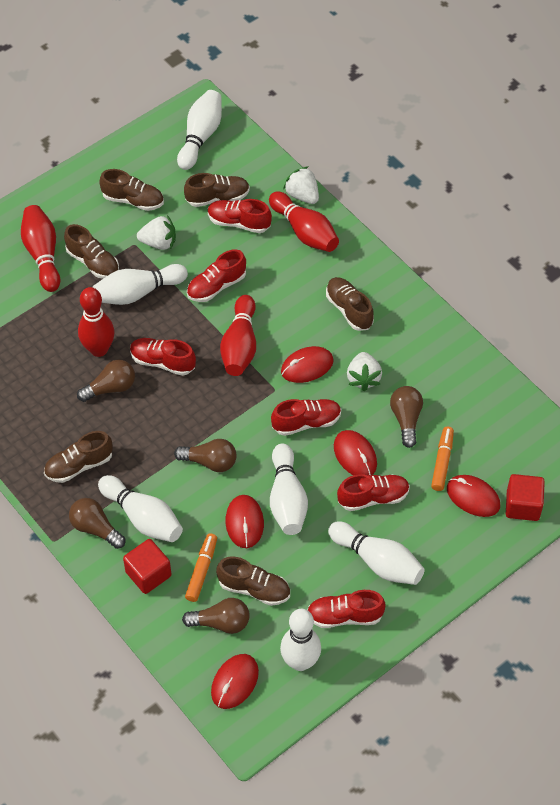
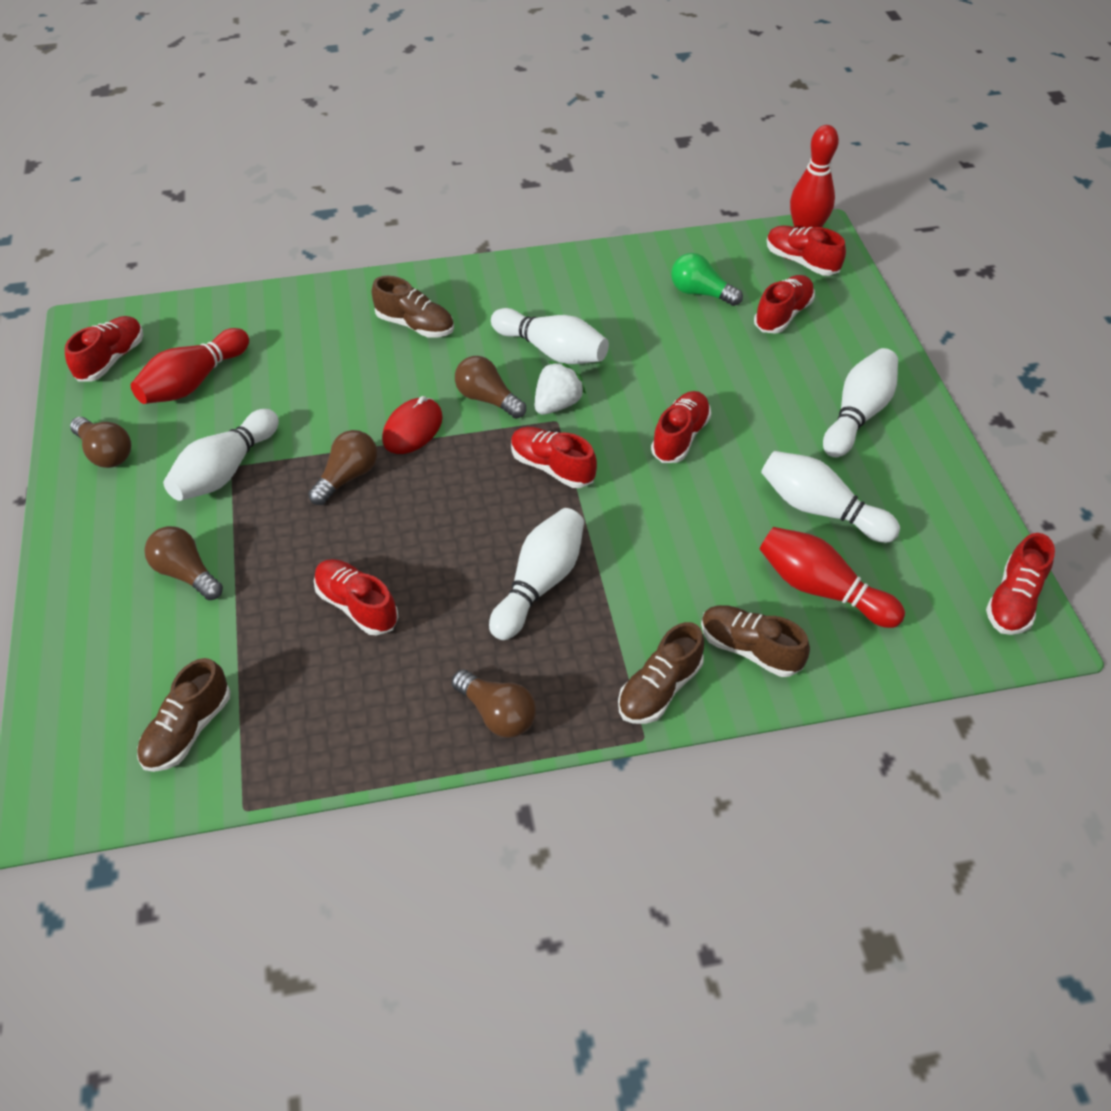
brown shoe: 6 -> 4
green light bulb: 0 -> 1
orange marker: 2 -> 0
red bowling pin: 4 -> 3
red cube: 2 -> 0
red mouse: 5 -> 1
red shoe: 6 -> 7
white bowling pin: 6 -> 5
white strawberry: 3 -> 1

